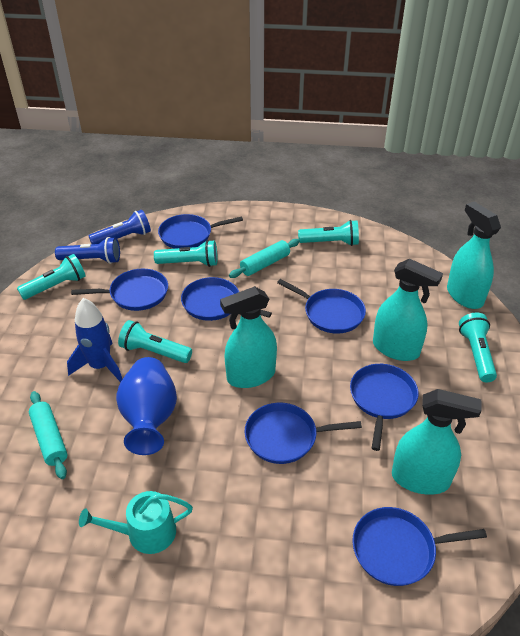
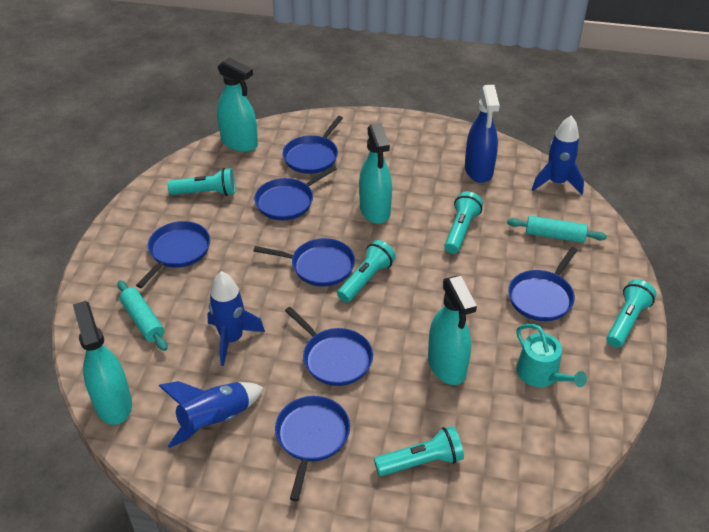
blue flashlight: 2 -> 0
blue rocket: 1 -> 3
blue spray bottle: 0 -> 1
blue vase: 1 -> 0

